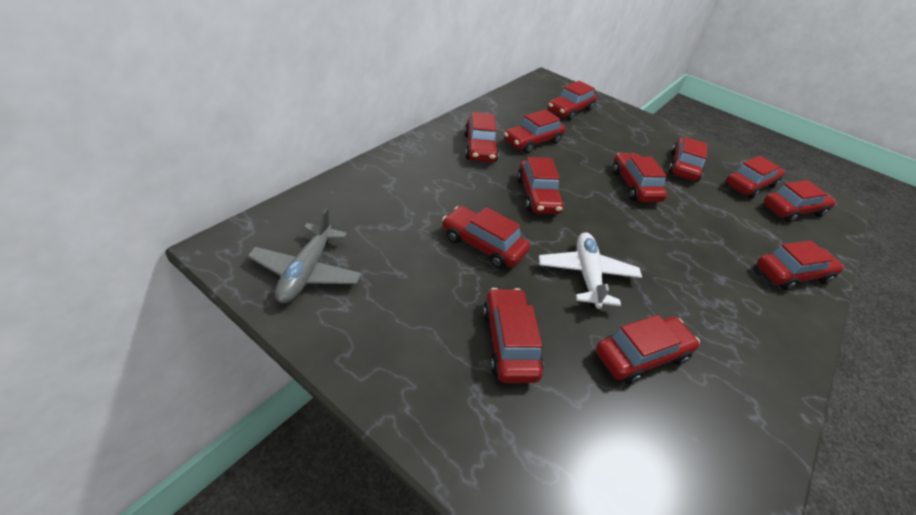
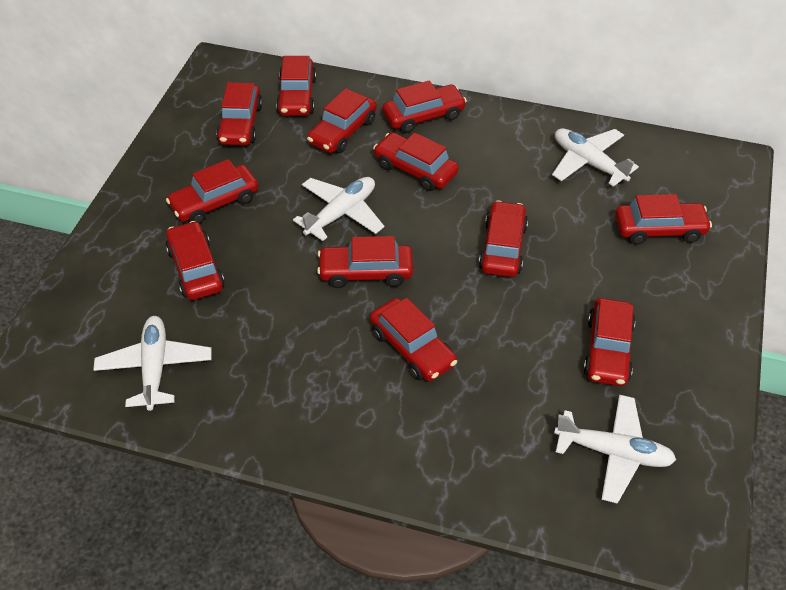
grey plane: 1 -> 0
white plane: 1 -> 4

